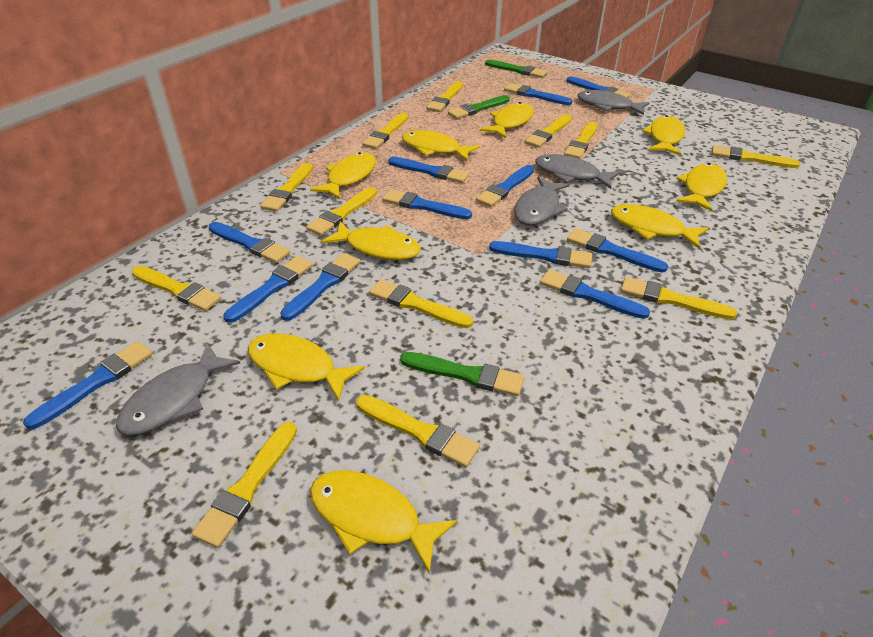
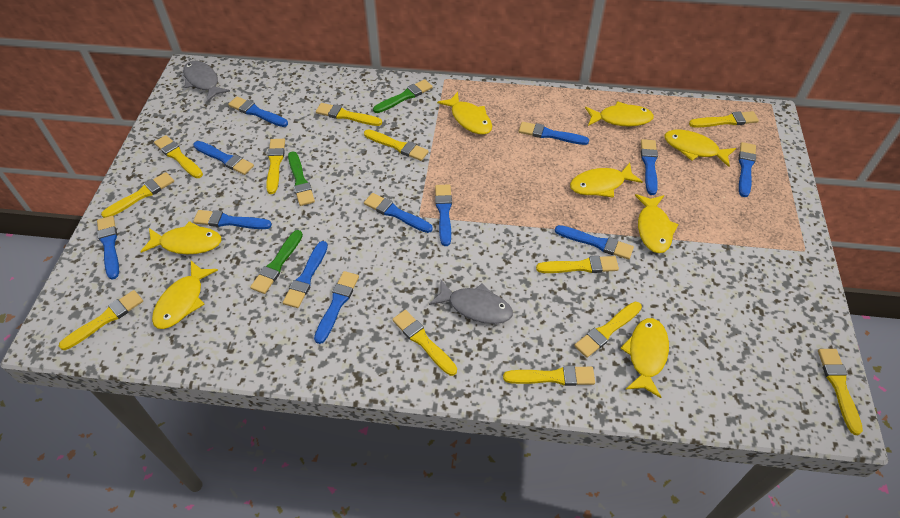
grey fish: 4 -> 2
yellow fish: 9 -> 8

